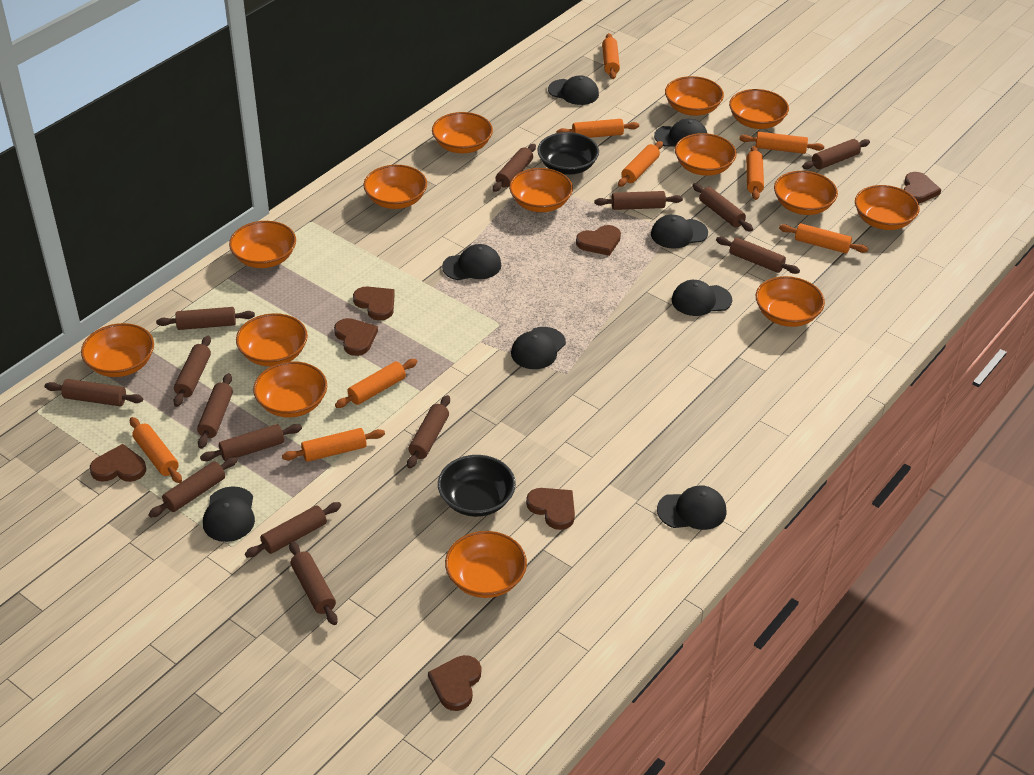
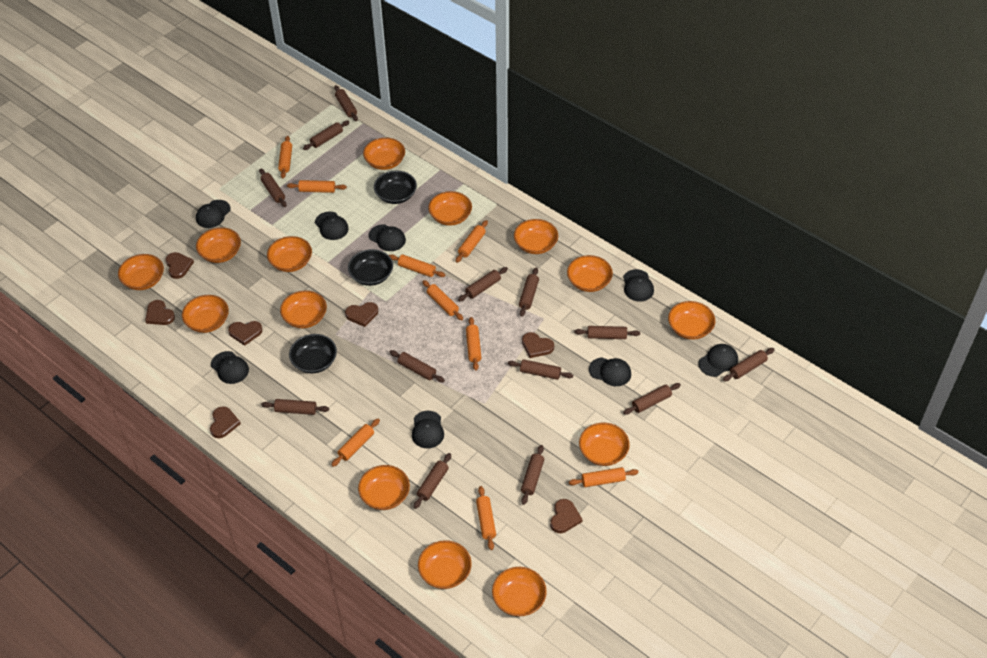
black bowl: 2 -> 3
brown rolling pin: 14 -> 13

